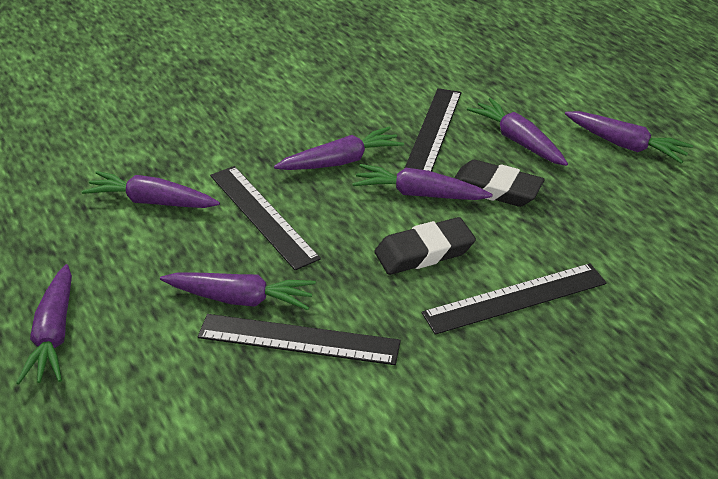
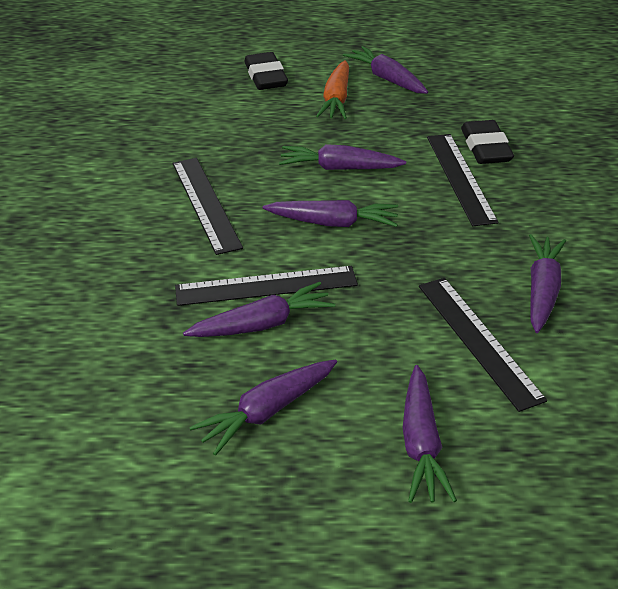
orange carrot: 0 -> 1

